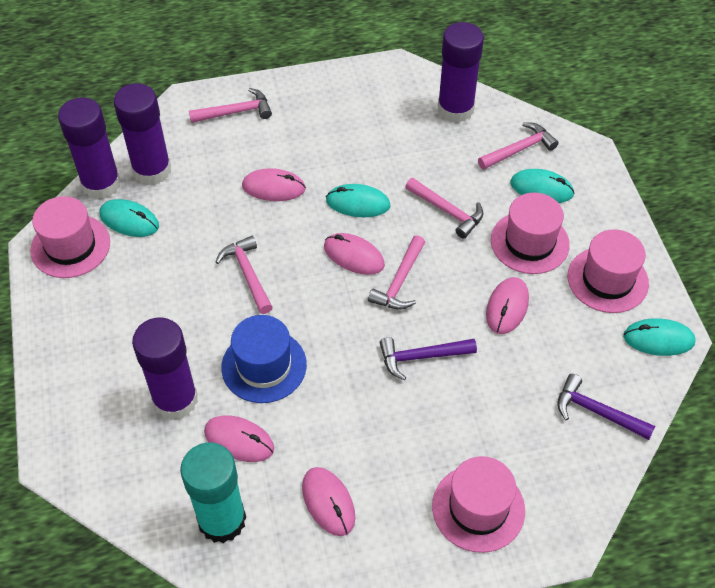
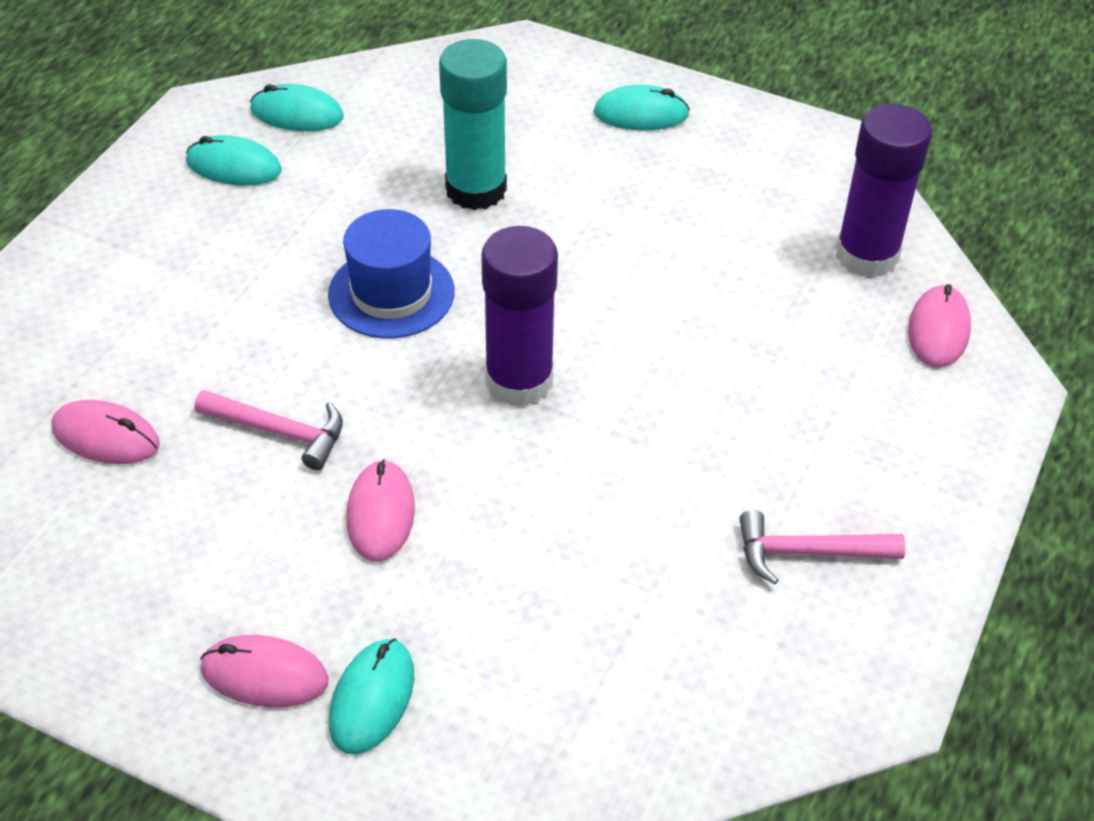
pink hammer: 5 -> 2
pink hat: 4 -> 0
pink mouse: 5 -> 4
purple glue stick: 4 -> 2
purple hammer: 2 -> 0

